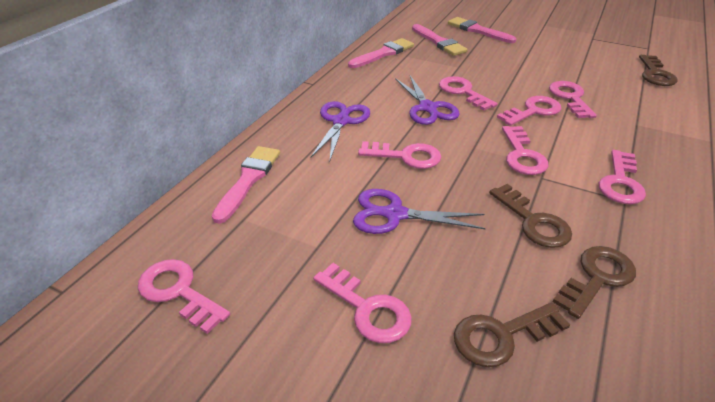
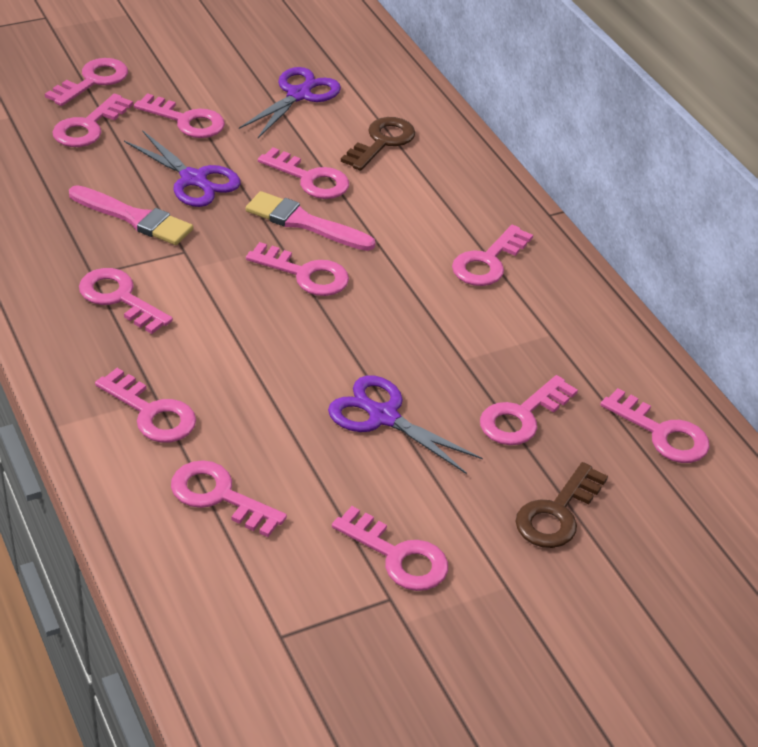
brown key: 4 -> 2
pink brush: 4 -> 2
pink key: 8 -> 12

